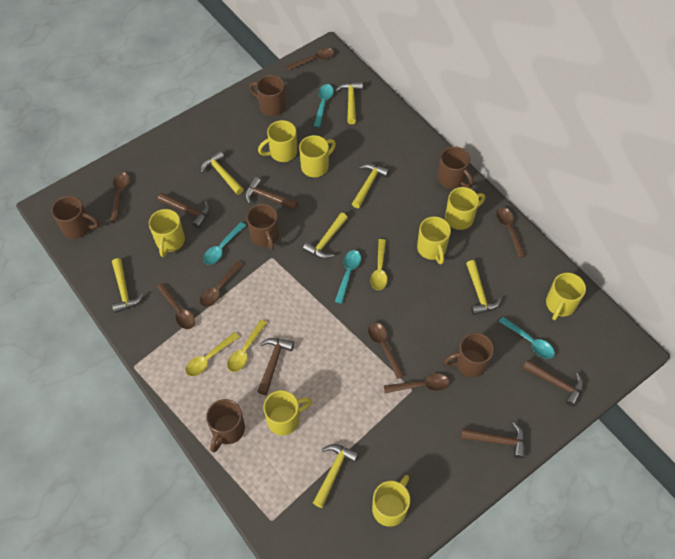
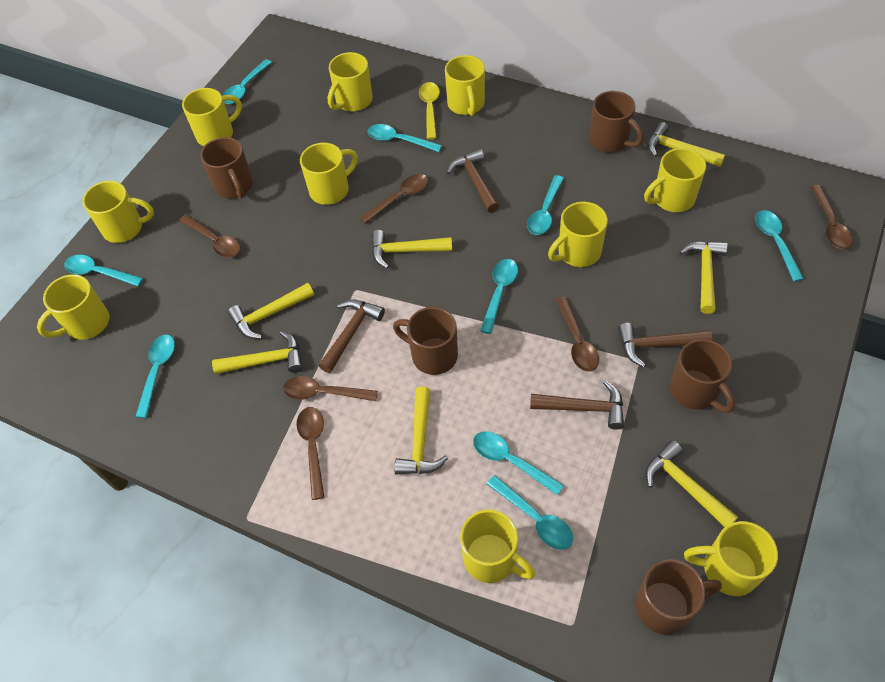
brown hammer: 5 -> 4
brown mug: 6 -> 5
brown spoon: 7 -> 6
turquoise spoon: 4 -> 9
yellow mug: 8 -> 10
yellow spoon: 3 -> 1

